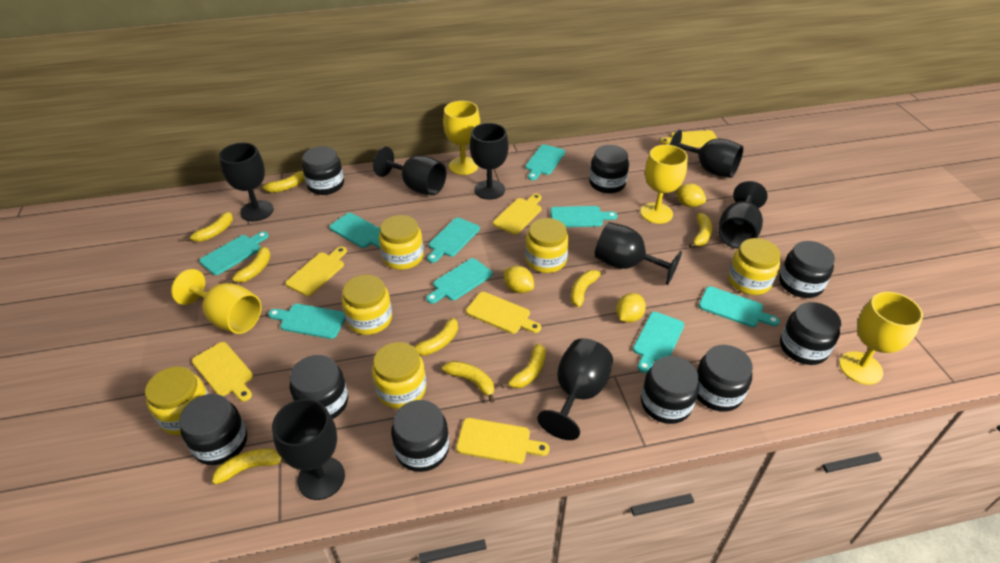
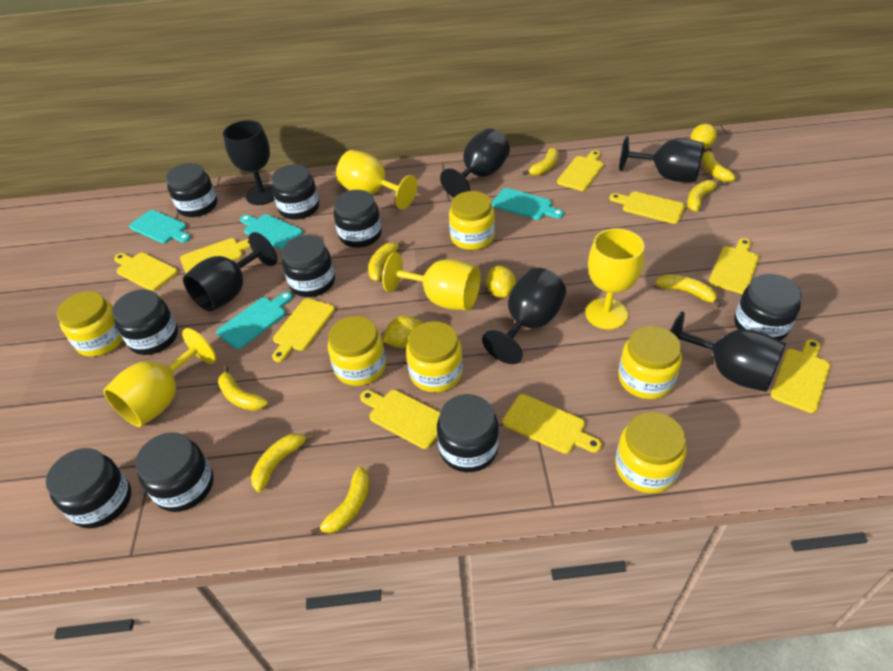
black goblet: 8 -> 6
turquoise cutting board: 9 -> 4
yellow banana: 9 -> 8
yellow cutting board: 6 -> 9

